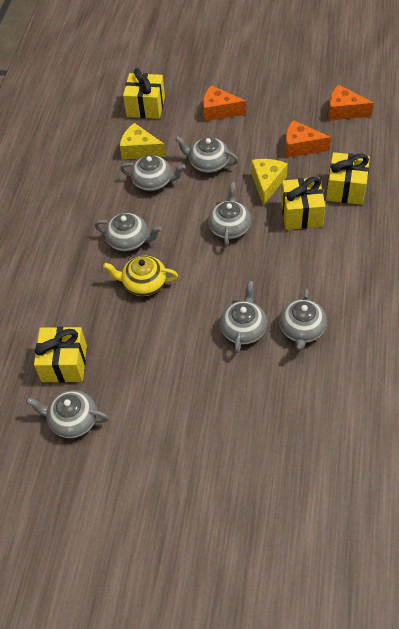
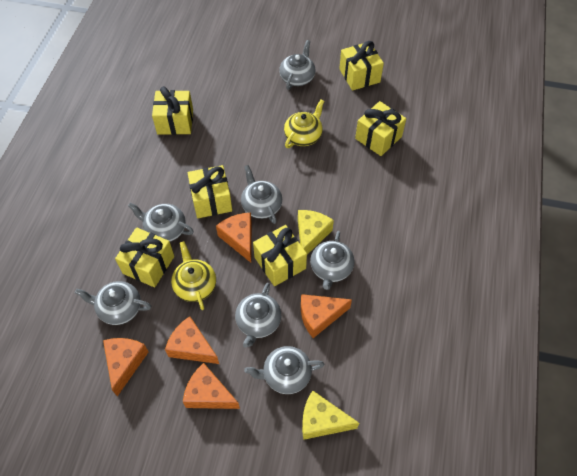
orange cheese: 3 -> 5
yellow gift: 4 -> 6
yellow teapot: 1 -> 2

